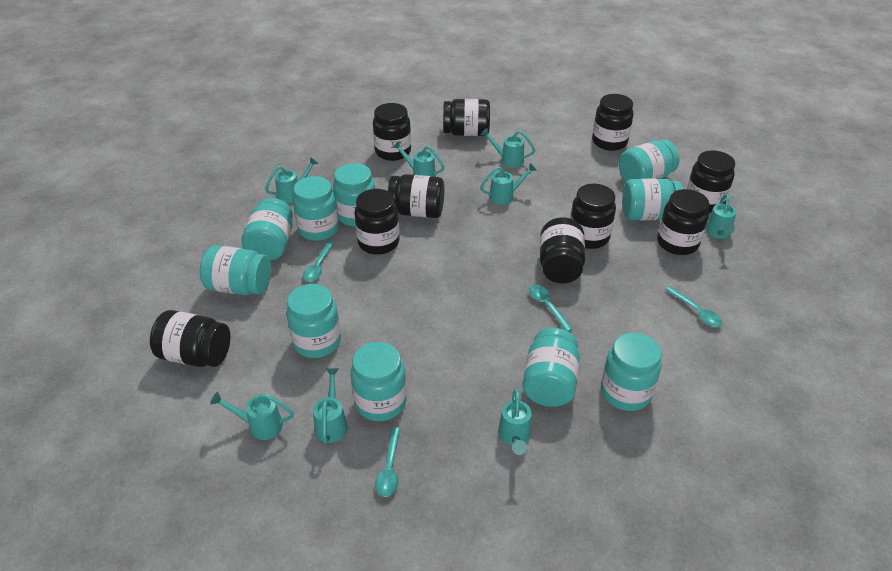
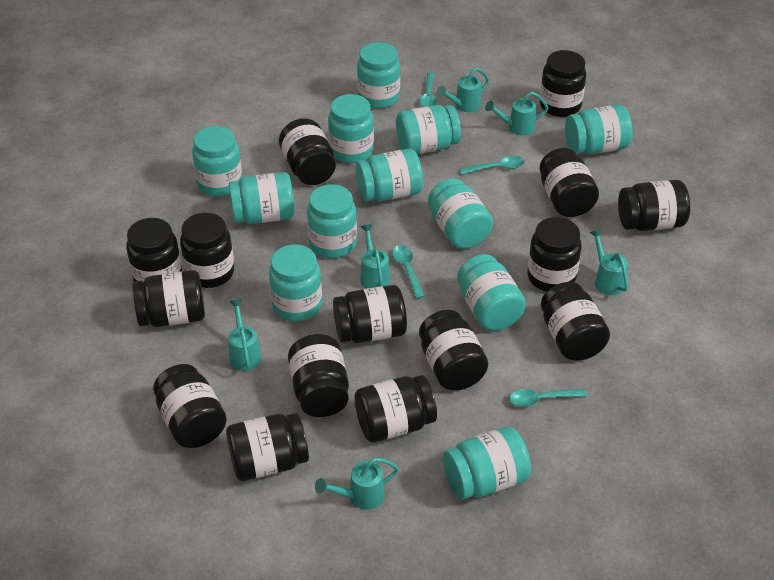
black jar: 10 -> 15
turquoise jar: 10 -> 12
turquoise watering can: 8 -> 6

